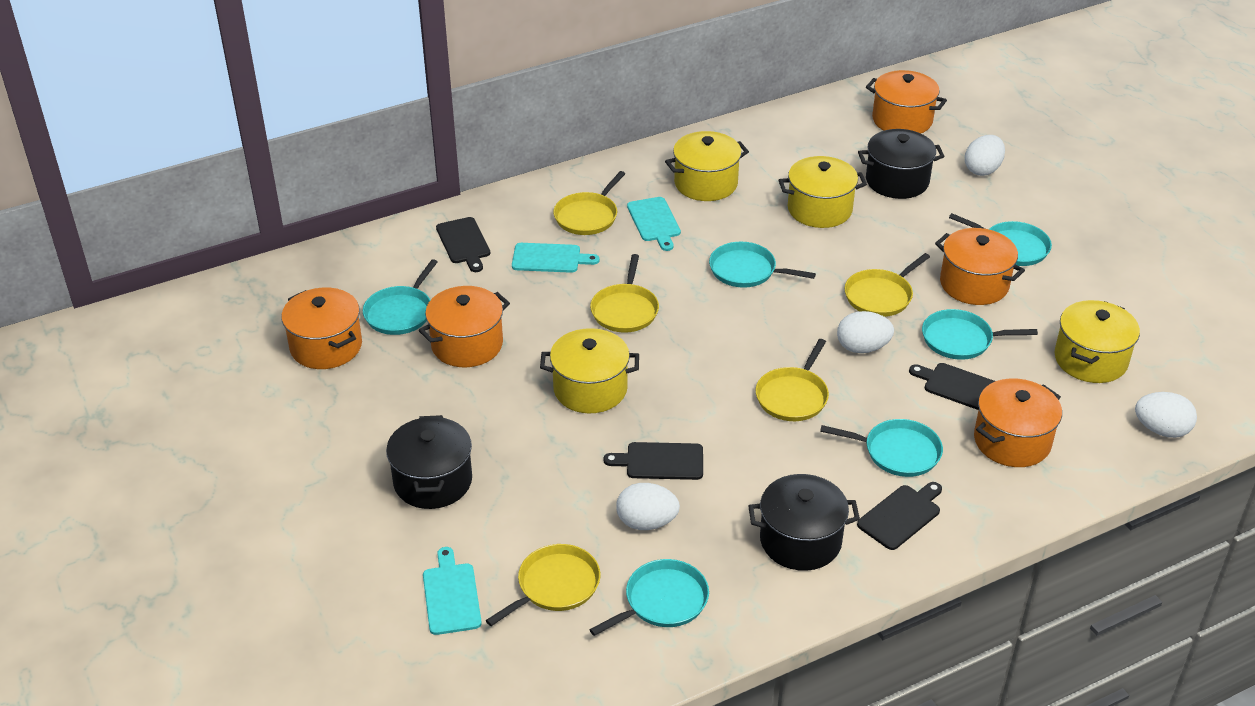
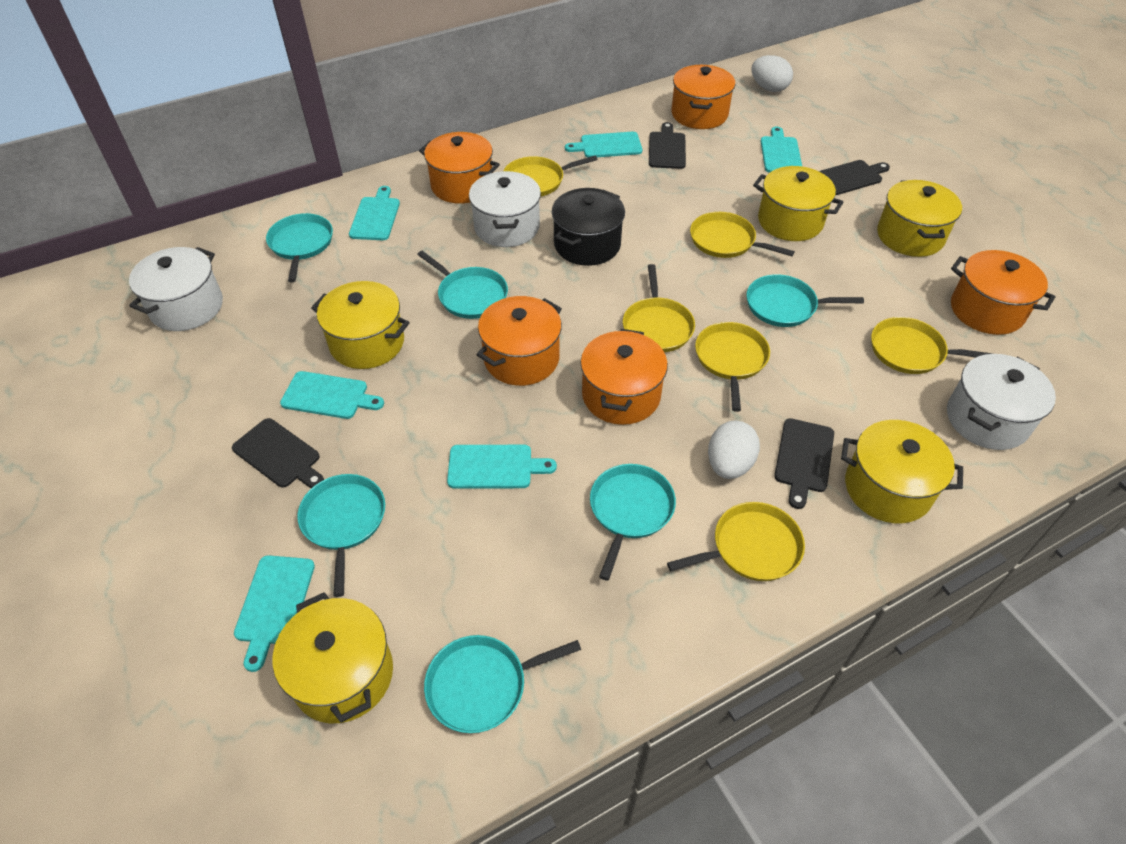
black pot: 3 -> 1
turquoise cutting board: 3 -> 6
white egg: 4 -> 2
white pot: 0 -> 3
yellow pan: 5 -> 6
yellow pot: 4 -> 5

